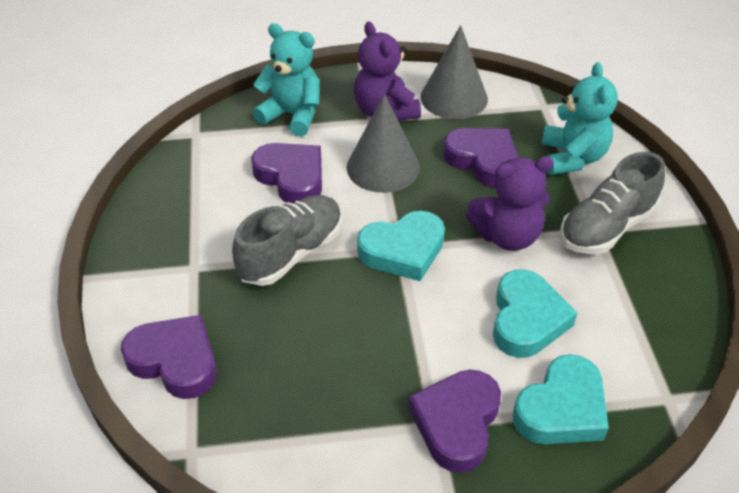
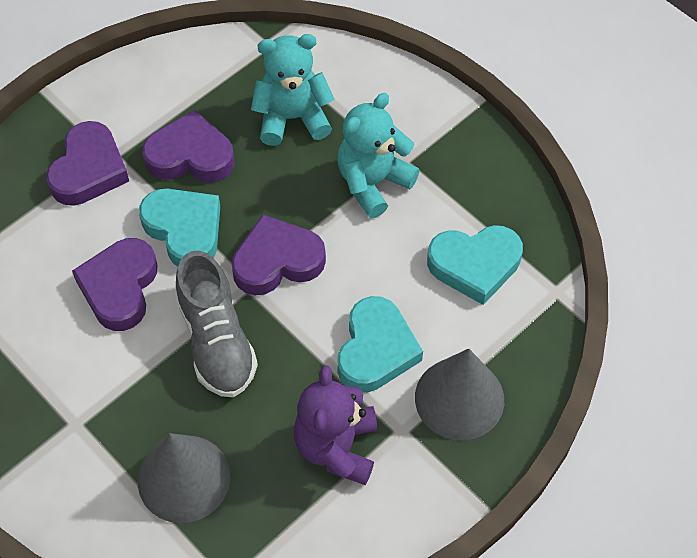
grey shoe: 2 -> 1
purple teddy bear: 2 -> 1

